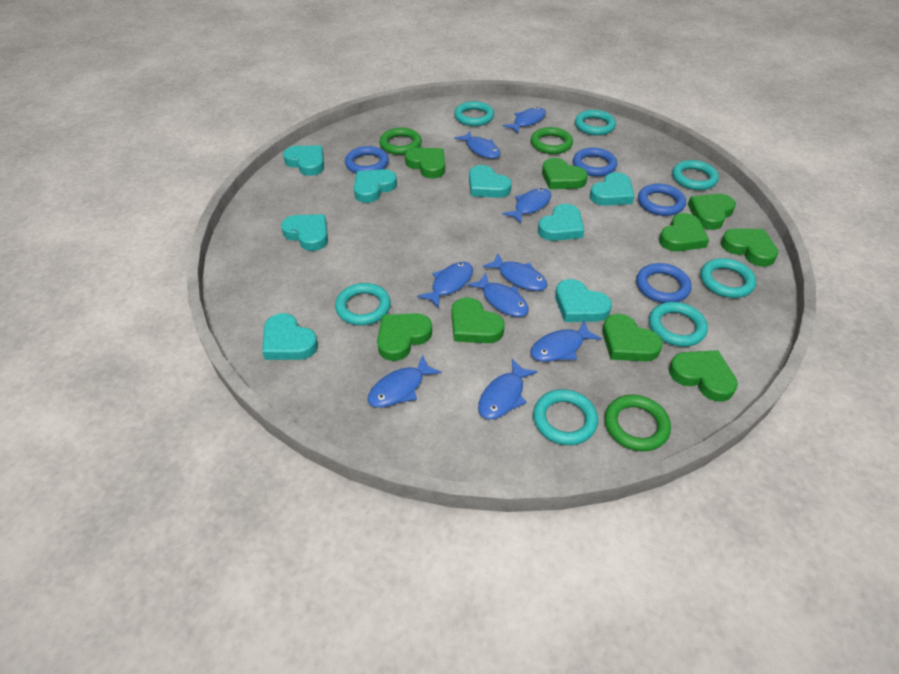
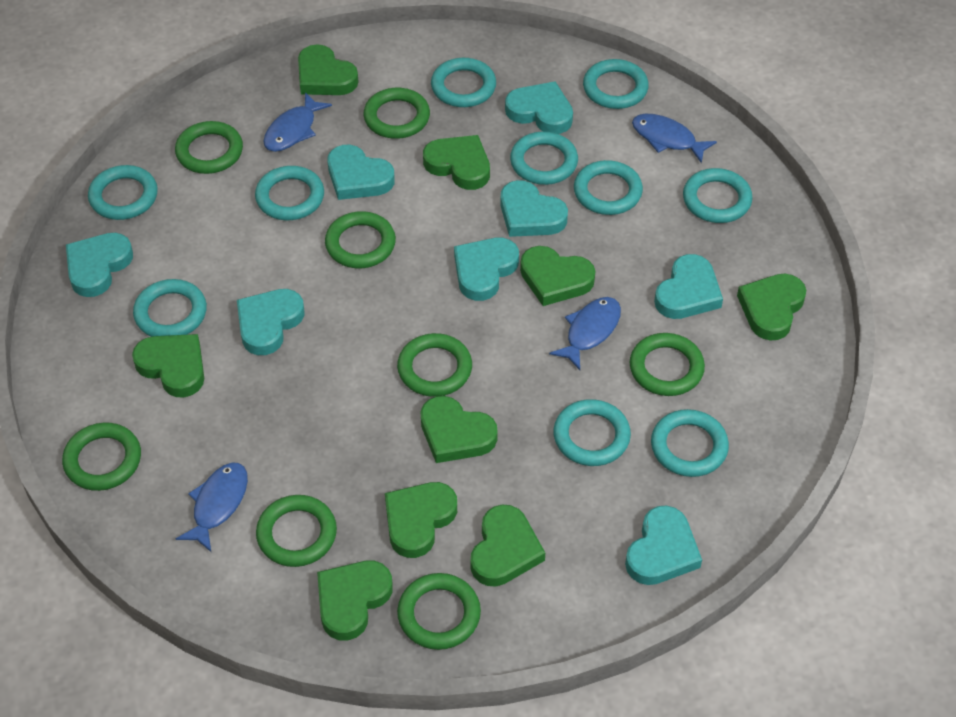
blue fish: 9 -> 4
blue ring: 4 -> 0
green ring: 3 -> 8
turquoise ring: 7 -> 10

